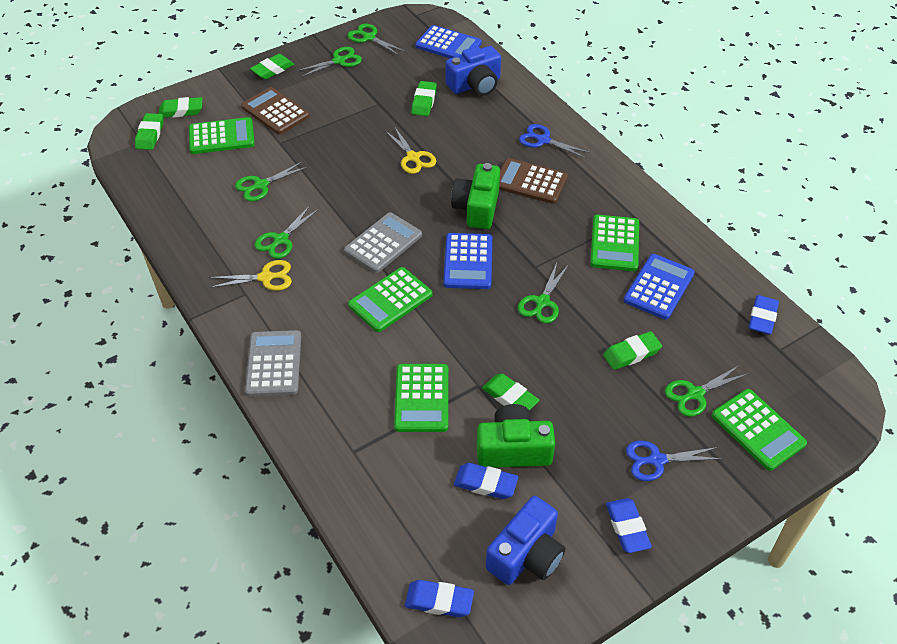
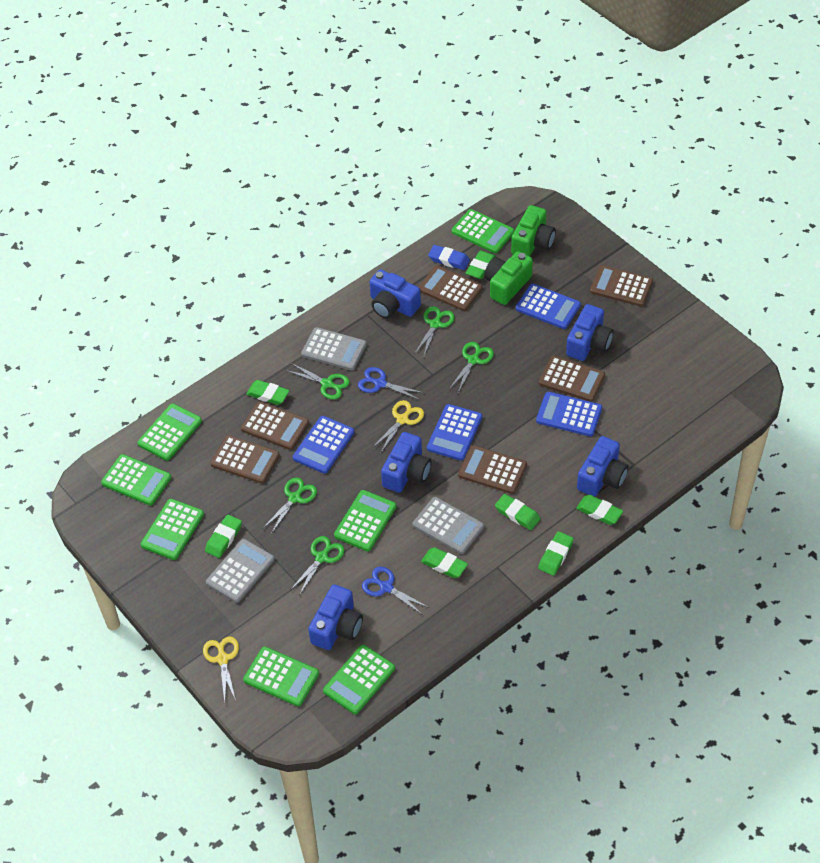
blue calculator: 3 -> 4
blue camera: 2 -> 5
blue eraser: 4 -> 1
brown calculator: 2 -> 6
green calculator: 5 -> 7
green eraser: 6 -> 7
green scissors: 6 -> 5
grey calculator: 2 -> 3

